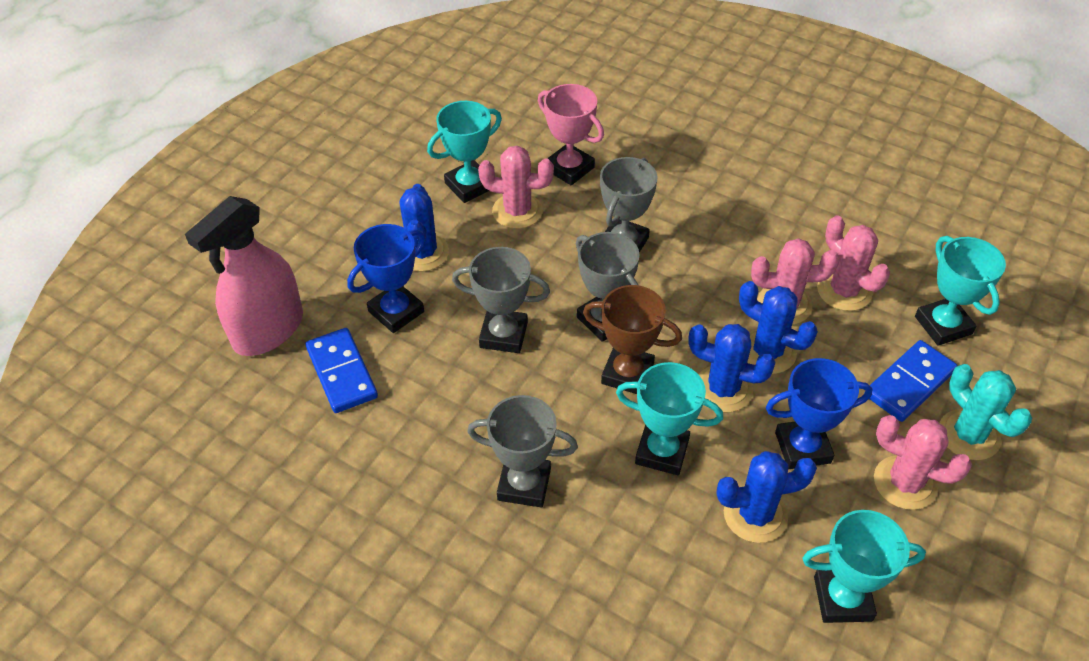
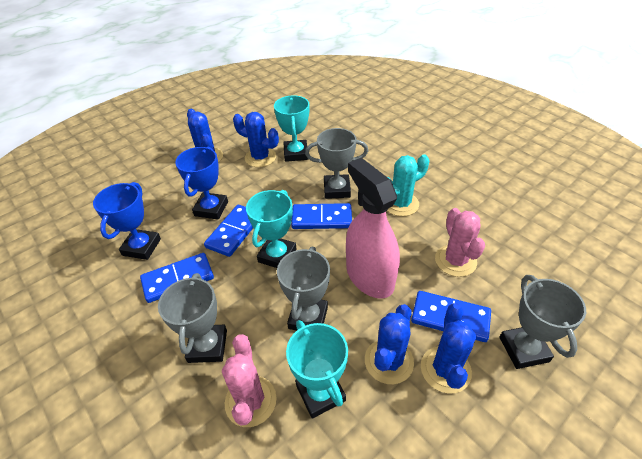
blue domino: 2 -> 4
brown trophy: 1 -> 0
pink cactus: 4 -> 2
pink trophy: 1 -> 0
turquoise trophy: 4 -> 3

